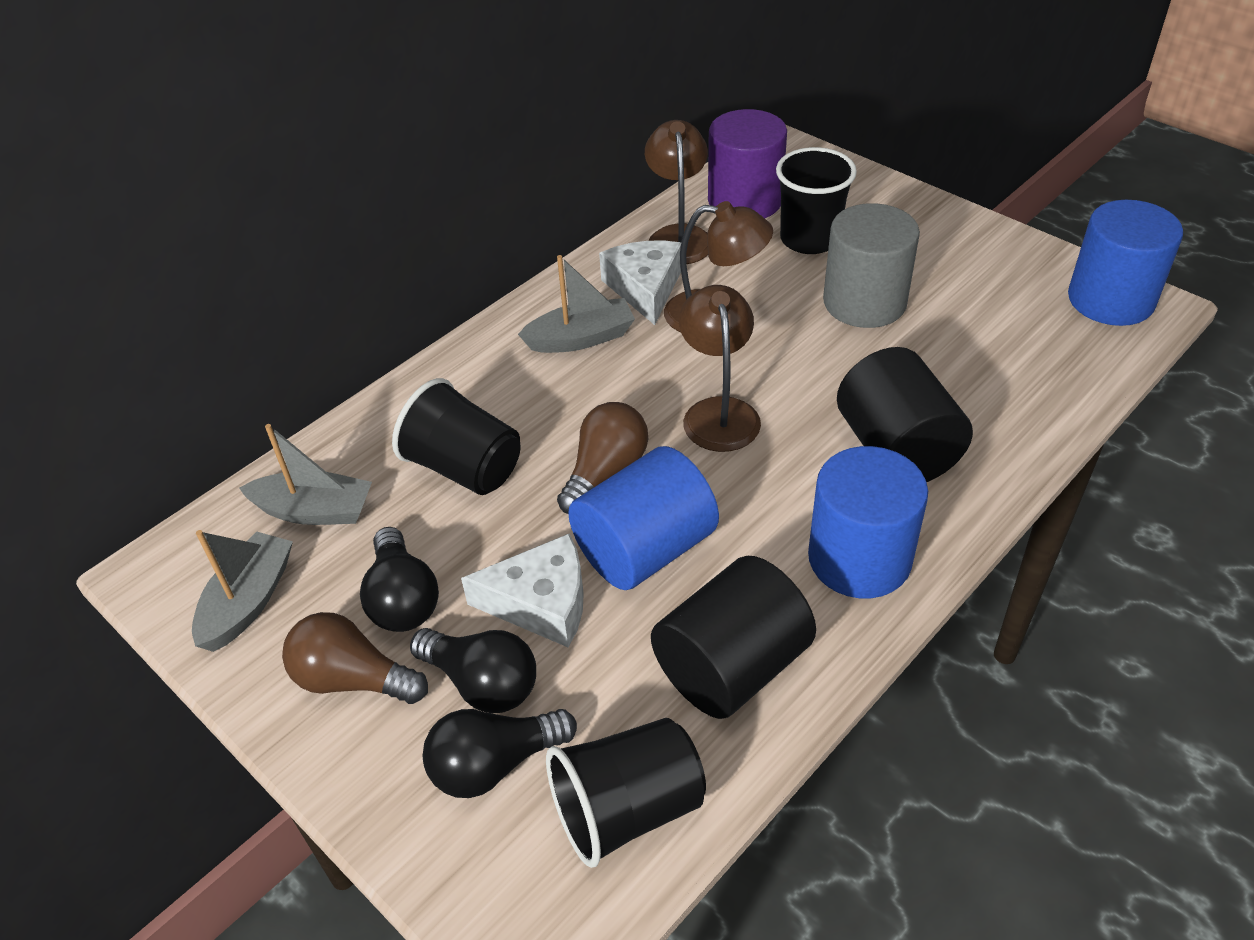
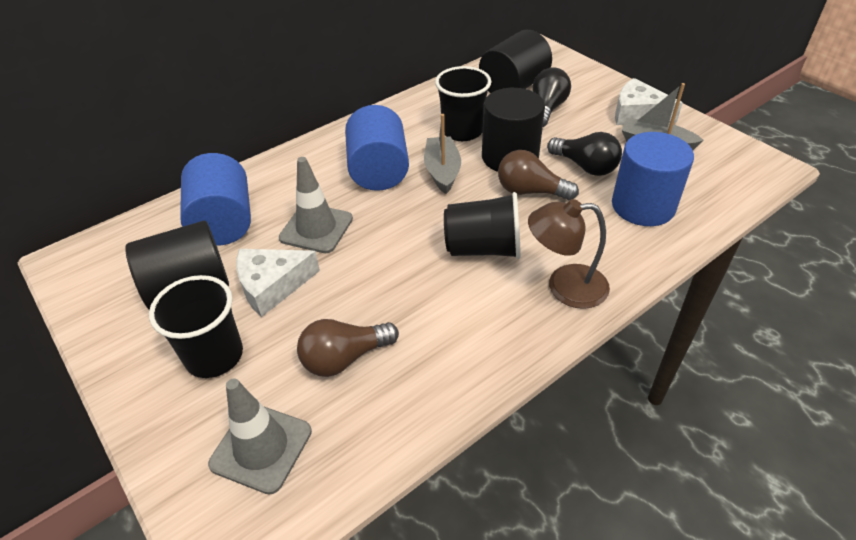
black cylinder: 2 -> 3
black light bulb: 3 -> 2
brown lamp: 3 -> 1
grey boat: 3 -> 2
grey cylinder: 1 -> 0
grey traffic cone: 0 -> 2
purple cylinder: 1 -> 0

